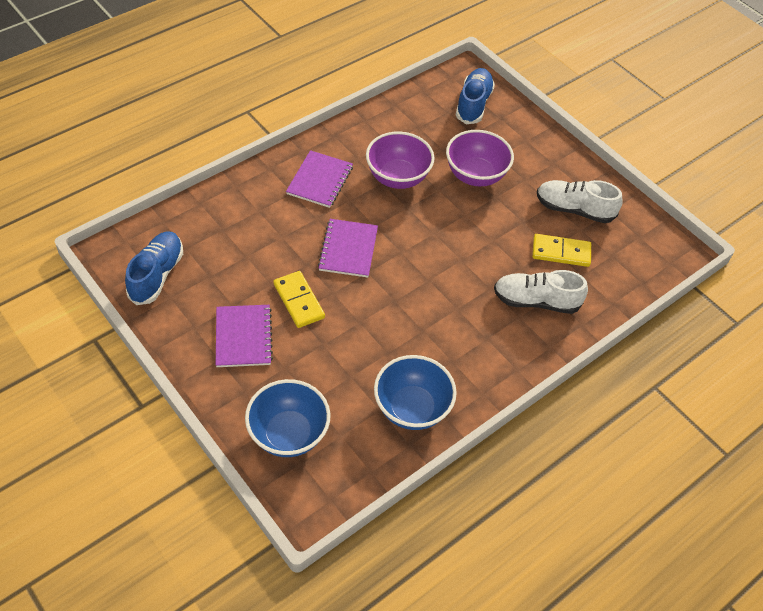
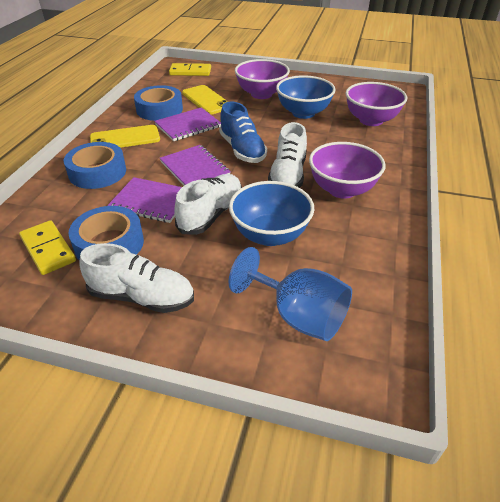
blue goblet: 0 -> 1
blue shoe: 2 -> 1
blue tape: 0 -> 3
purple bowl: 2 -> 3
white shoe: 2 -> 3
yellow phone: 0 -> 2

